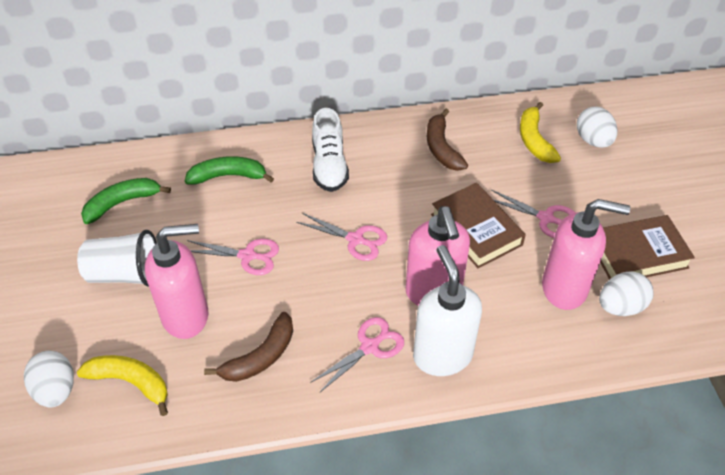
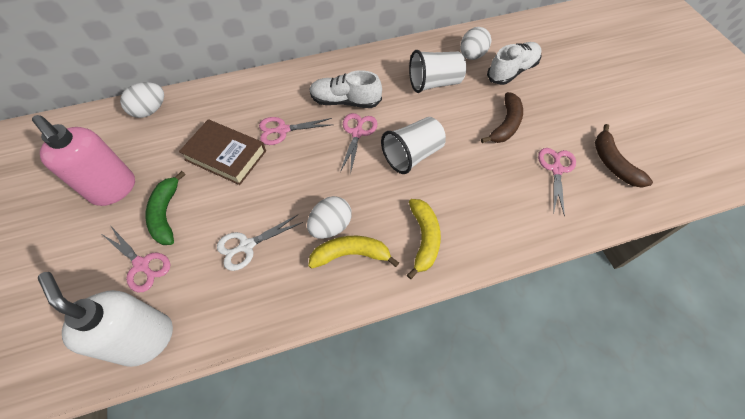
brown book: 2 -> 1
green banana: 2 -> 1
pink soap dispenser: 3 -> 1
white cup: 1 -> 2
white scissors: 0 -> 1
white shoe: 1 -> 2

